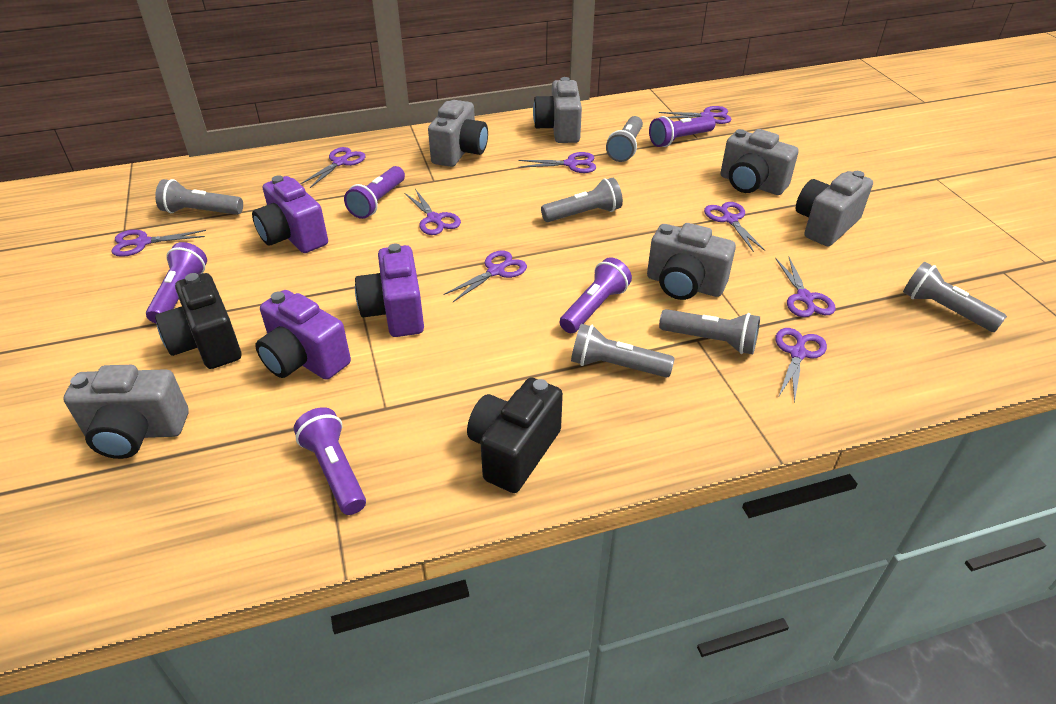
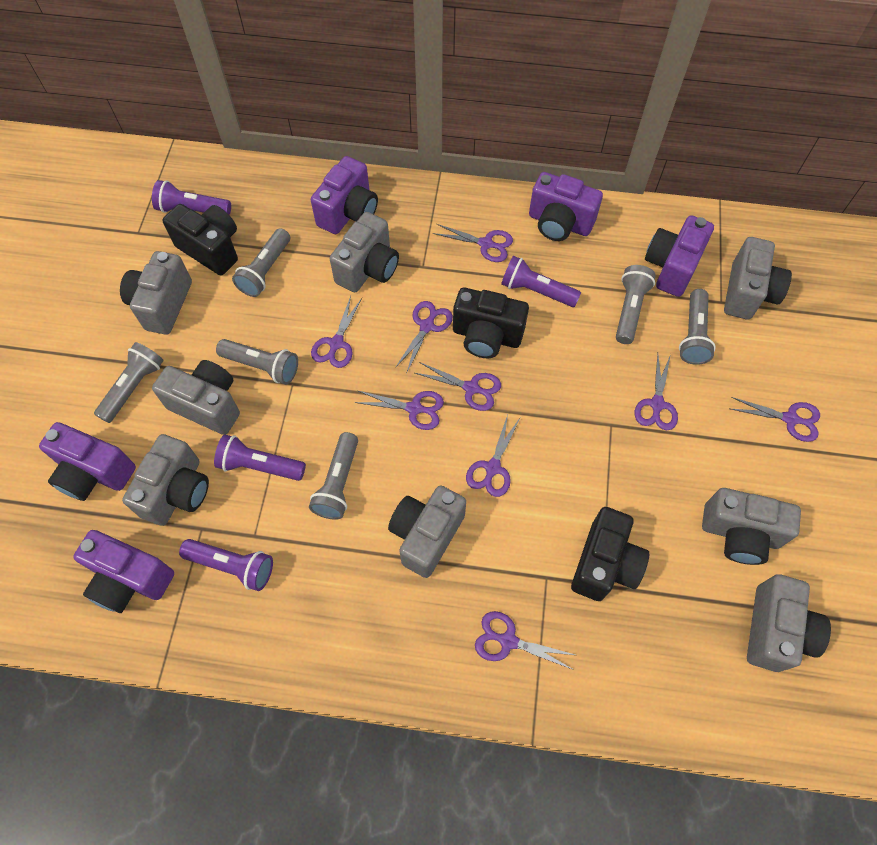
black camera: 2 -> 3
grey camera: 6 -> 8
purple camera: 3 -> 5
purple flashlight: 5 -> 4

